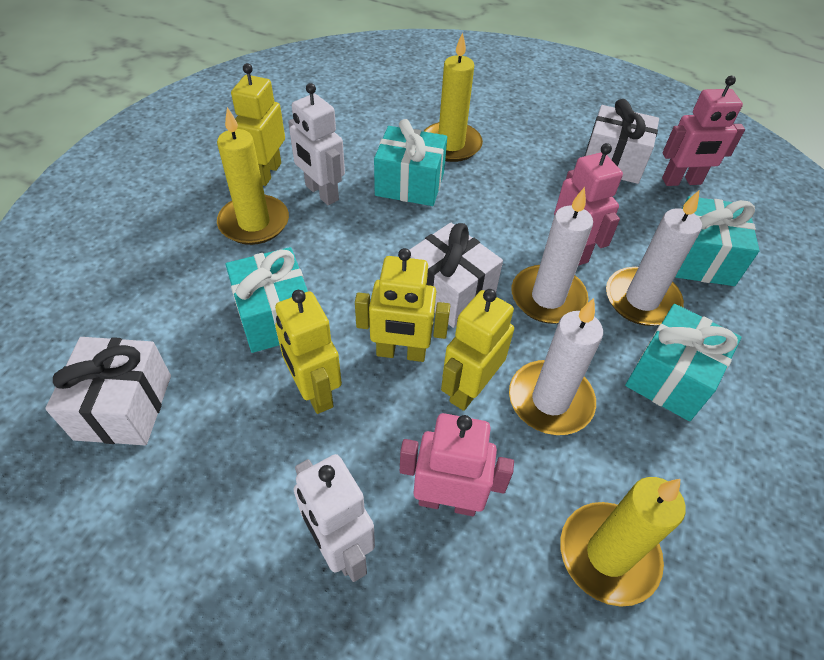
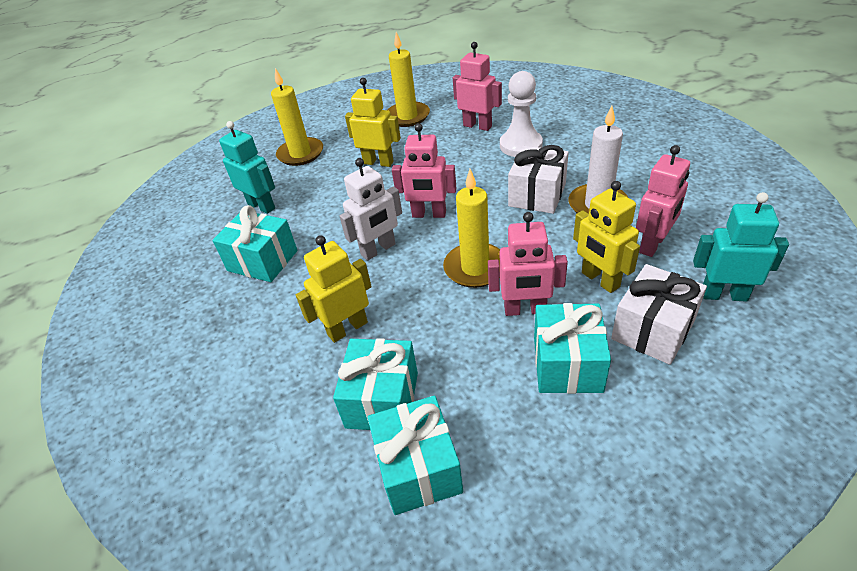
pink robot: 3 -> 4
turquoise robot: 0 -> 2
white candle: 3 -> 1
white gift: 3 -> 2
white pawn: 0 -> 1
white robot: 2 -> 1
yellow robot: 4 -> 3

